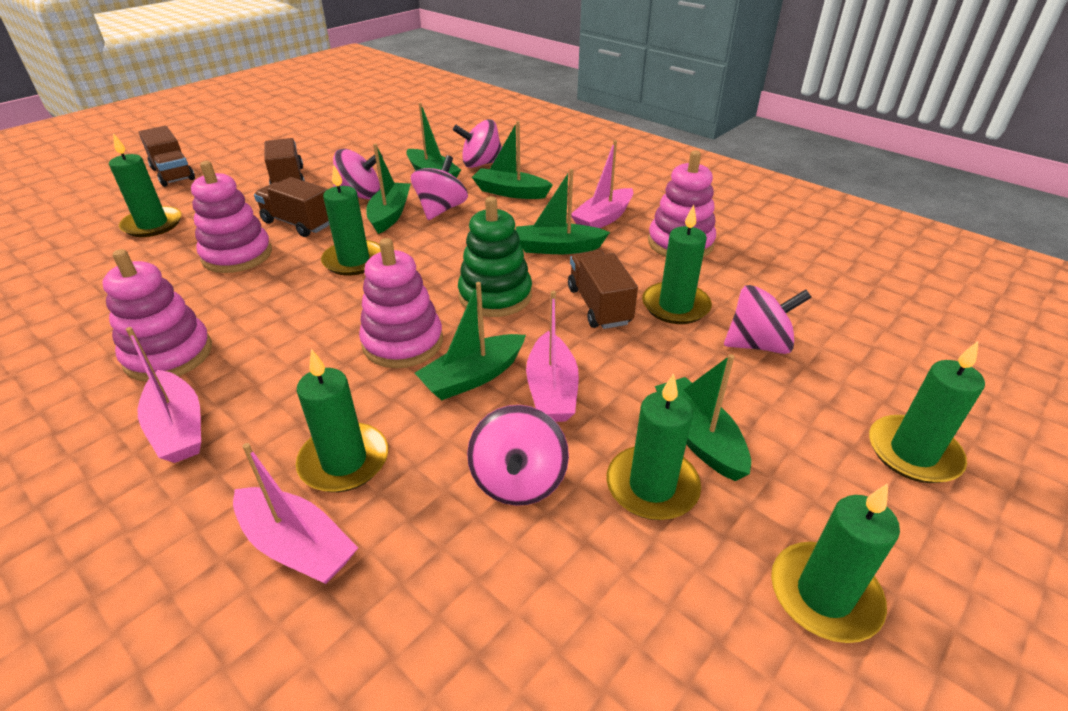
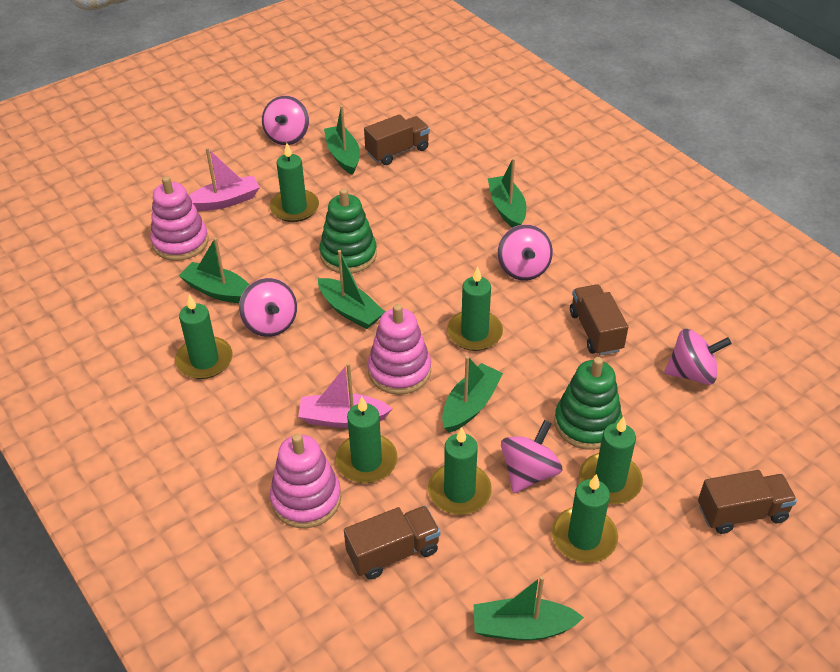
green stacking toy: 1 -> 2
pink boat: 4 -> 2
pink stacking toy: 4 -> 3

